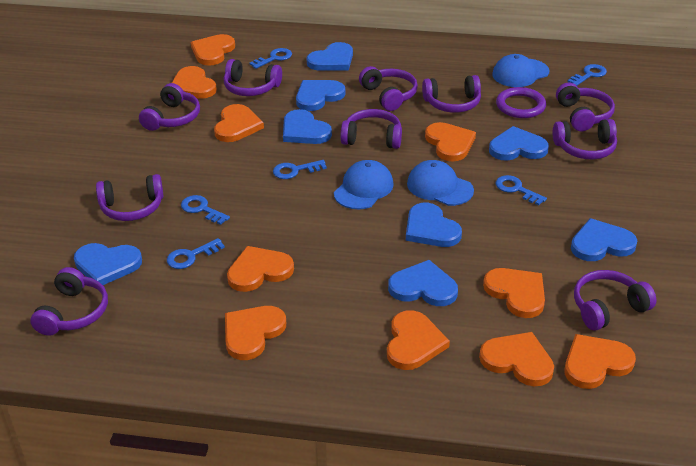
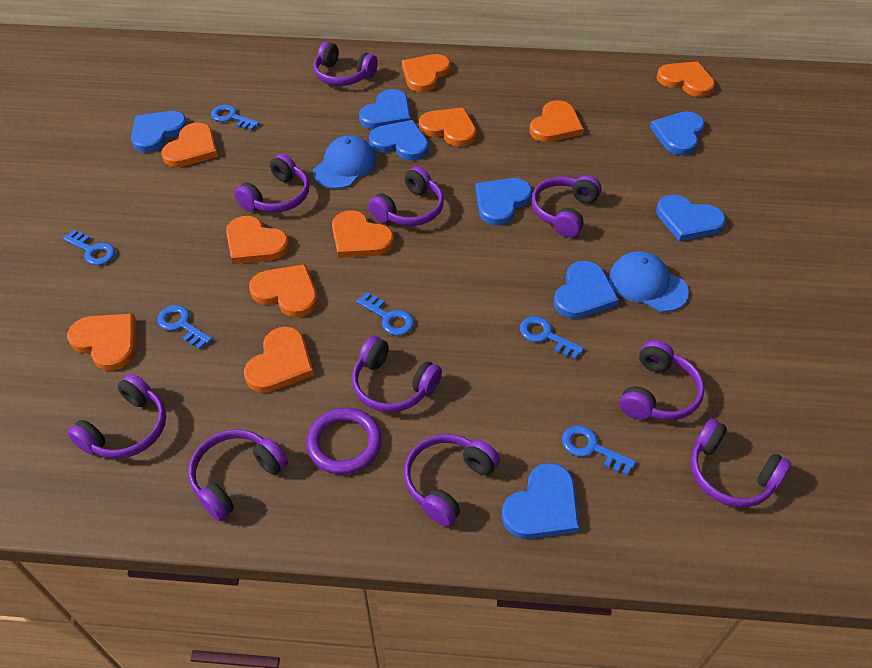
blue cap: 3 -> 2

